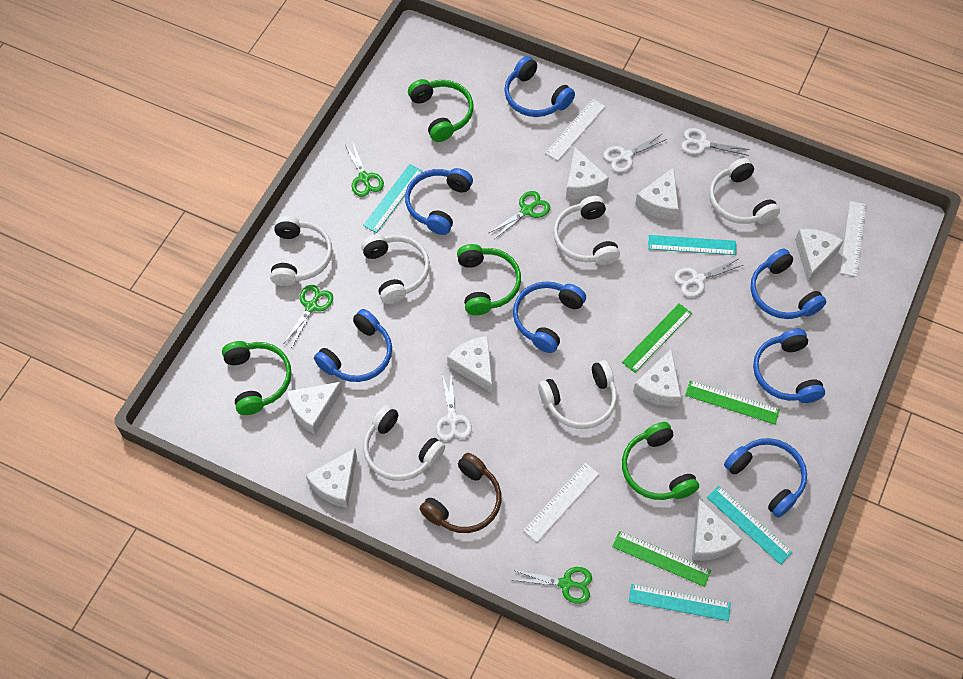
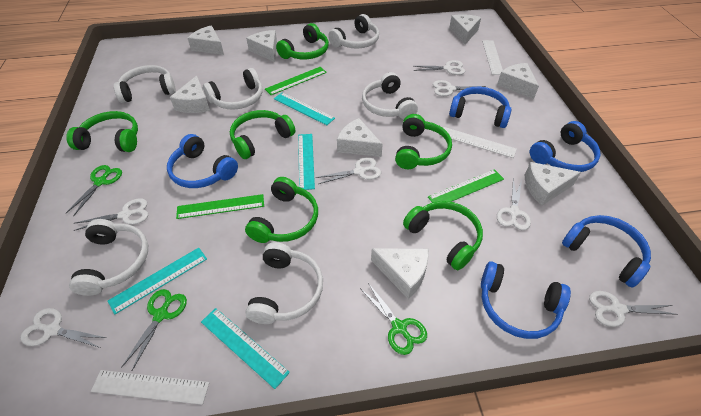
blue headphones: 7 -> 5
brown headphones: 1 -> 0
green headphones: 4 -> 6
green scissors: 4 -> 3
white scissors: 4 -> 7

